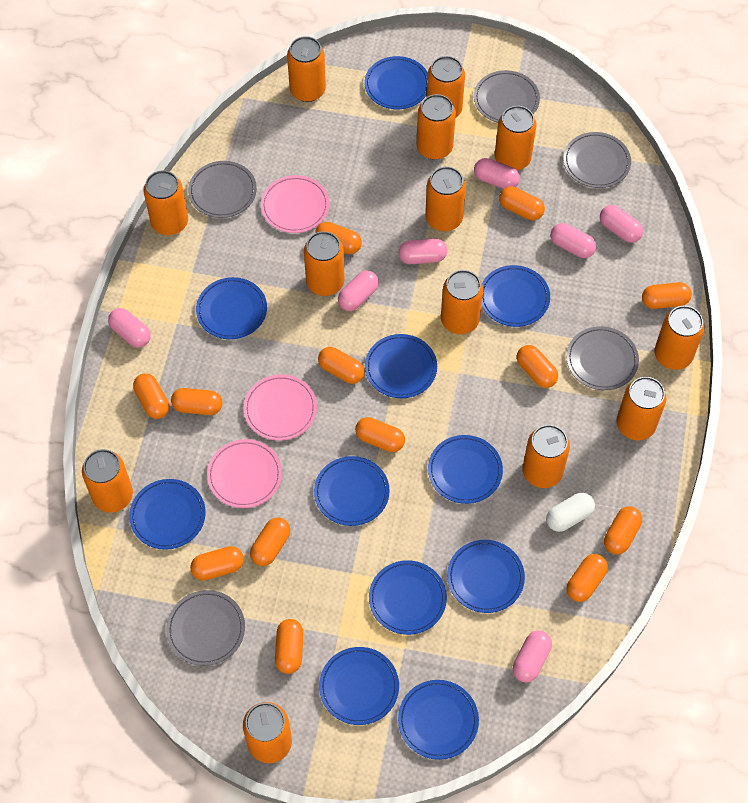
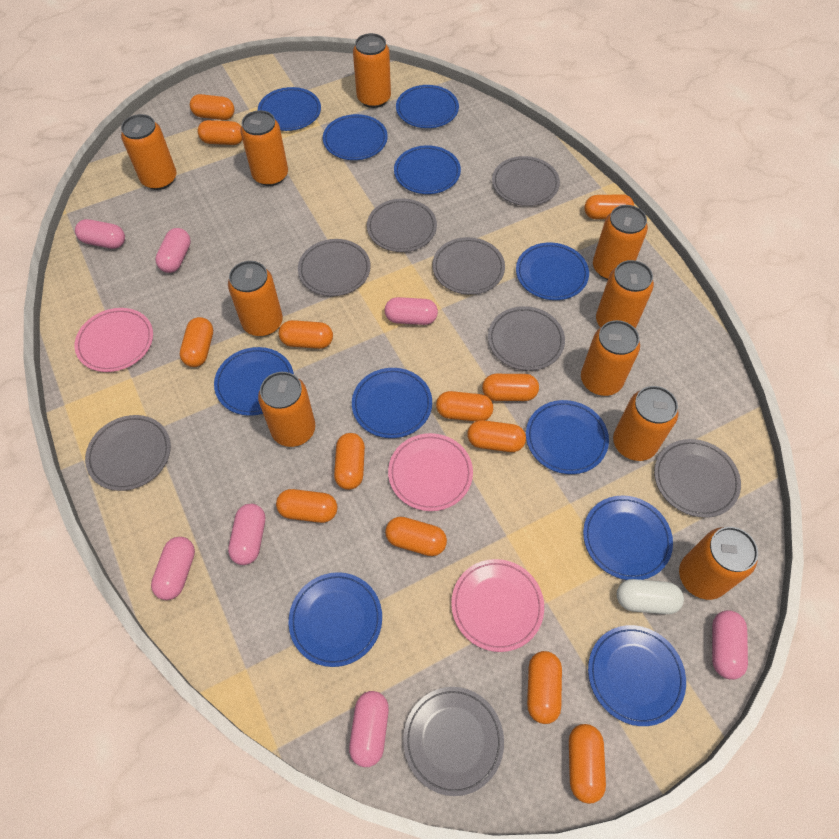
grey plate: 5 -> 8
orange can: 13 -> 10

